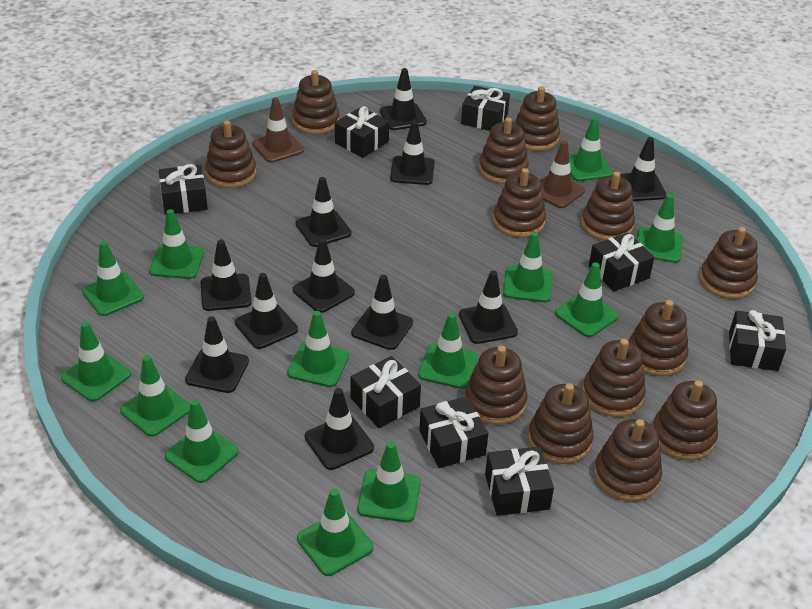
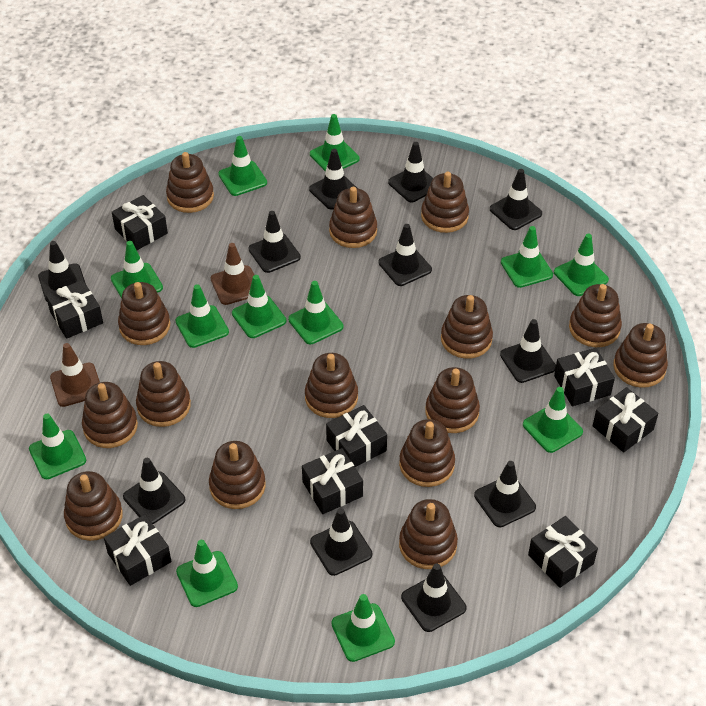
brown stacking toy: 13 -> 15
green traffic cone: 13 -> 12

